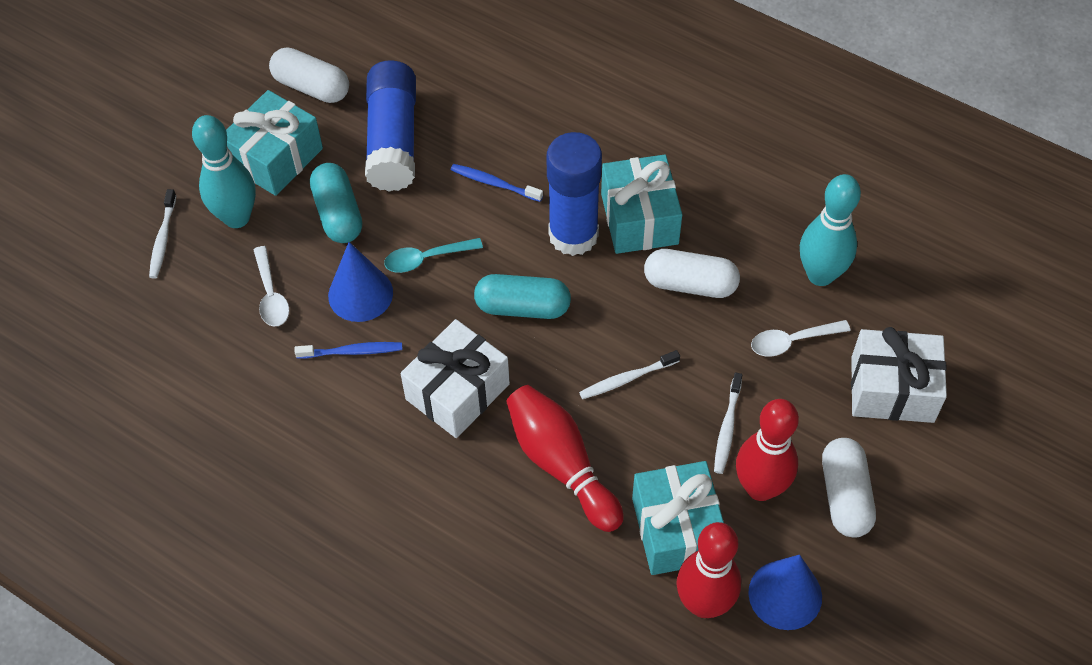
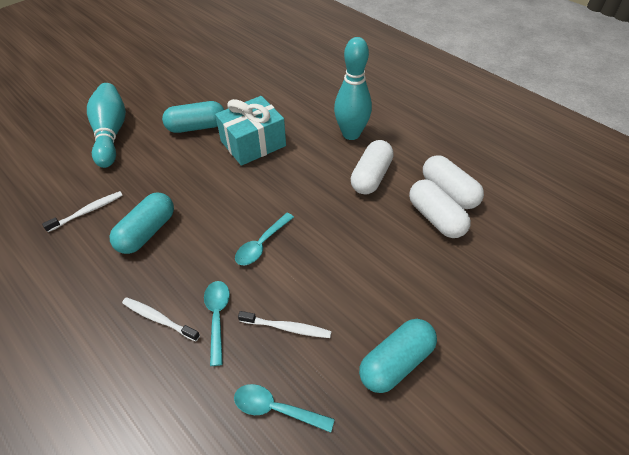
blue cone: 2 -> 0
blue glue stick: 2 -> 0
blue toothbrush: 2 -> 0
red bowling pin: 3 -> 0
turquoise capsule: 2 -> 3
turquoise gift: 3 -> 1
turquoise spoon: 1 -> 3
white gift: 2 -> 0
white spoon: 2 -> 0

